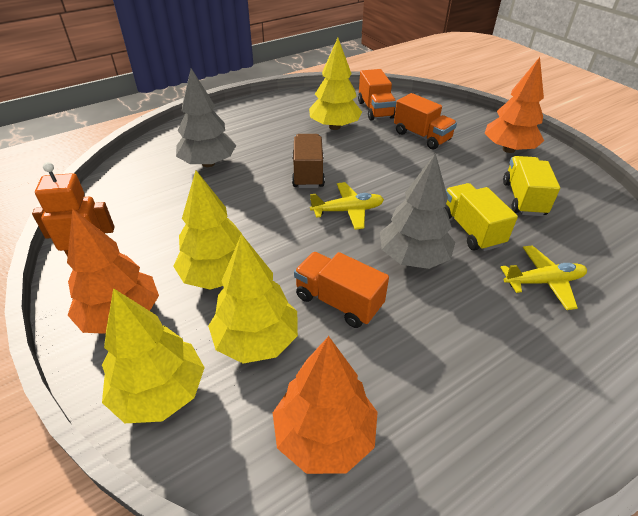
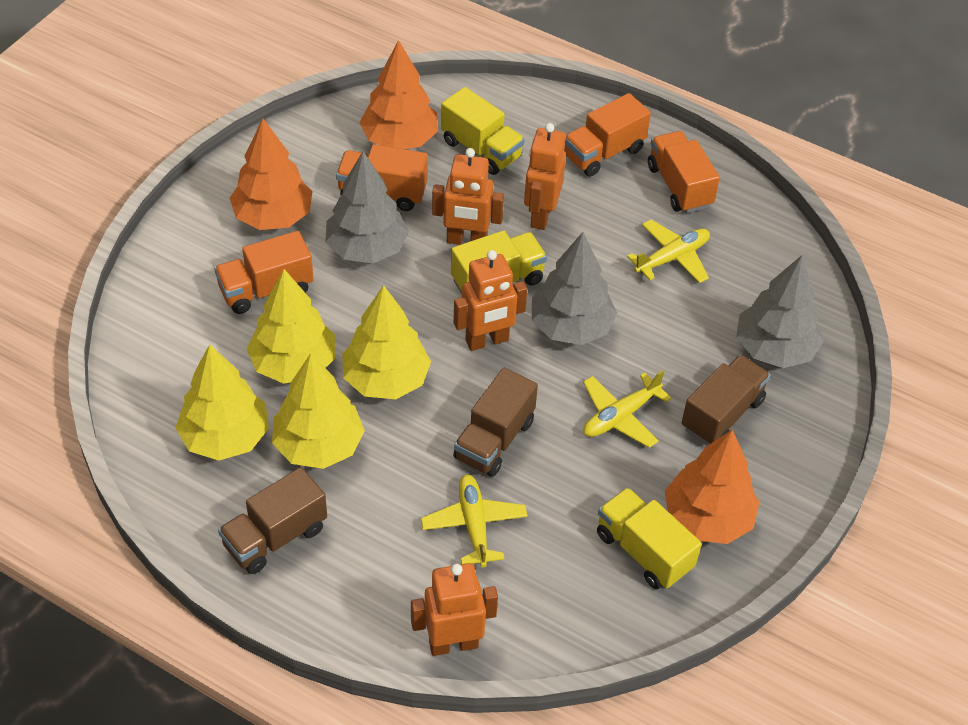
brown truck: 1 -> 3
grey tree: 2 -> 3
orange robot: 1 -> 4
orange truck: 3 -> 4
yellow plane: 2 -> 3
yellow truck: 2 -> 3

